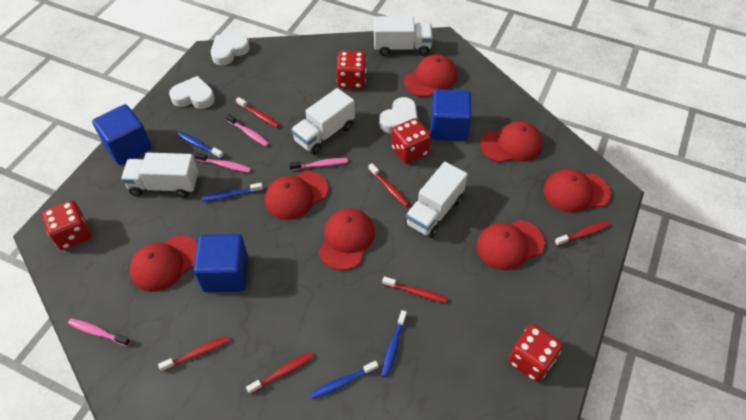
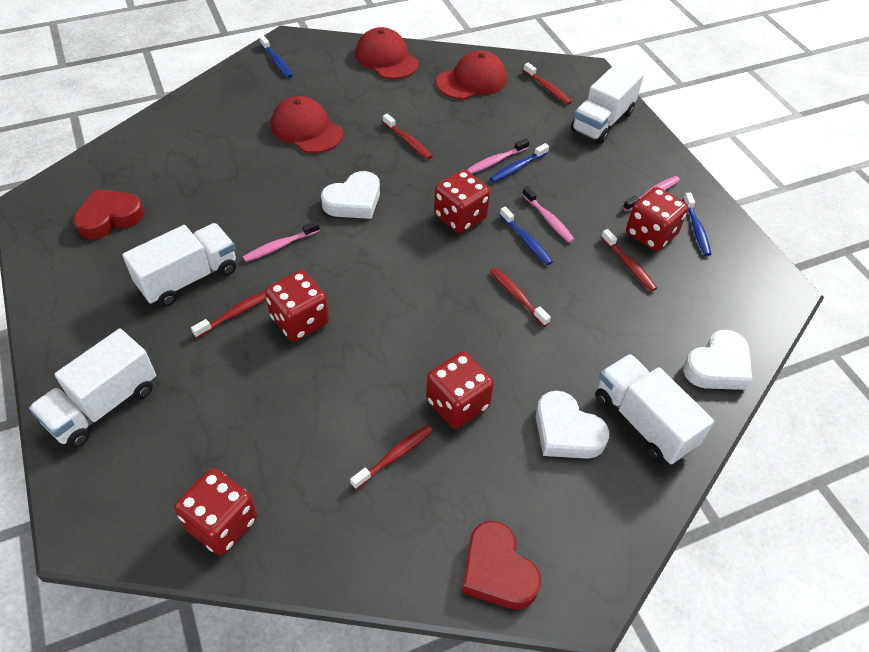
blue cube: 3 -> 0
red cap: 7 -> 3
red dice: 4 -> 5
red heart: 0 -> 2

